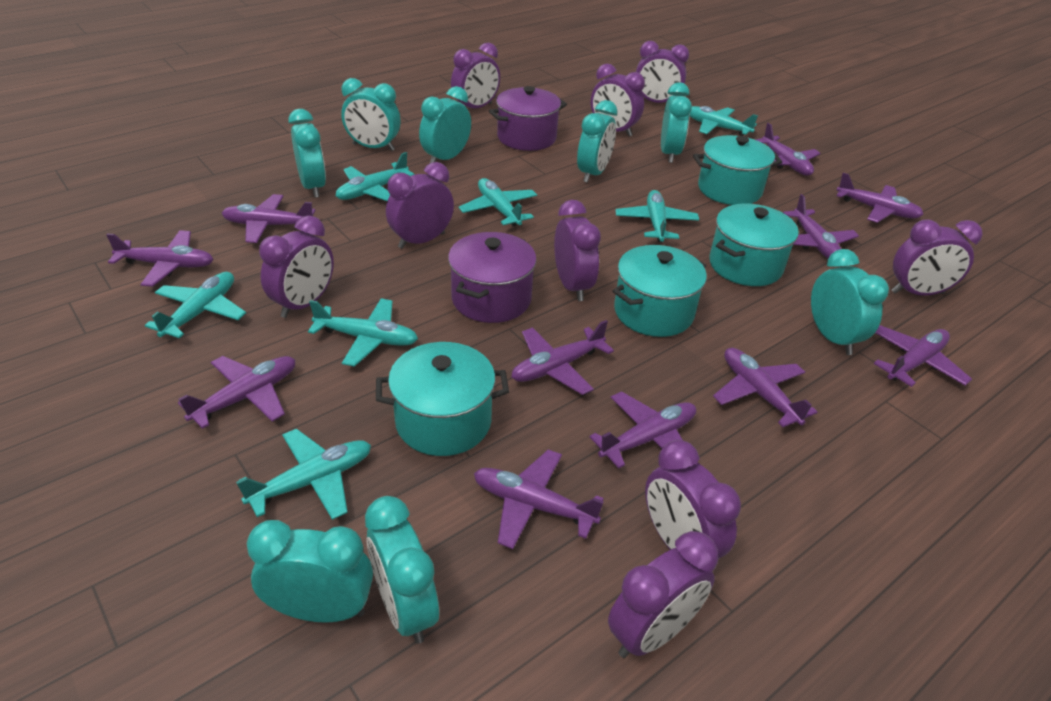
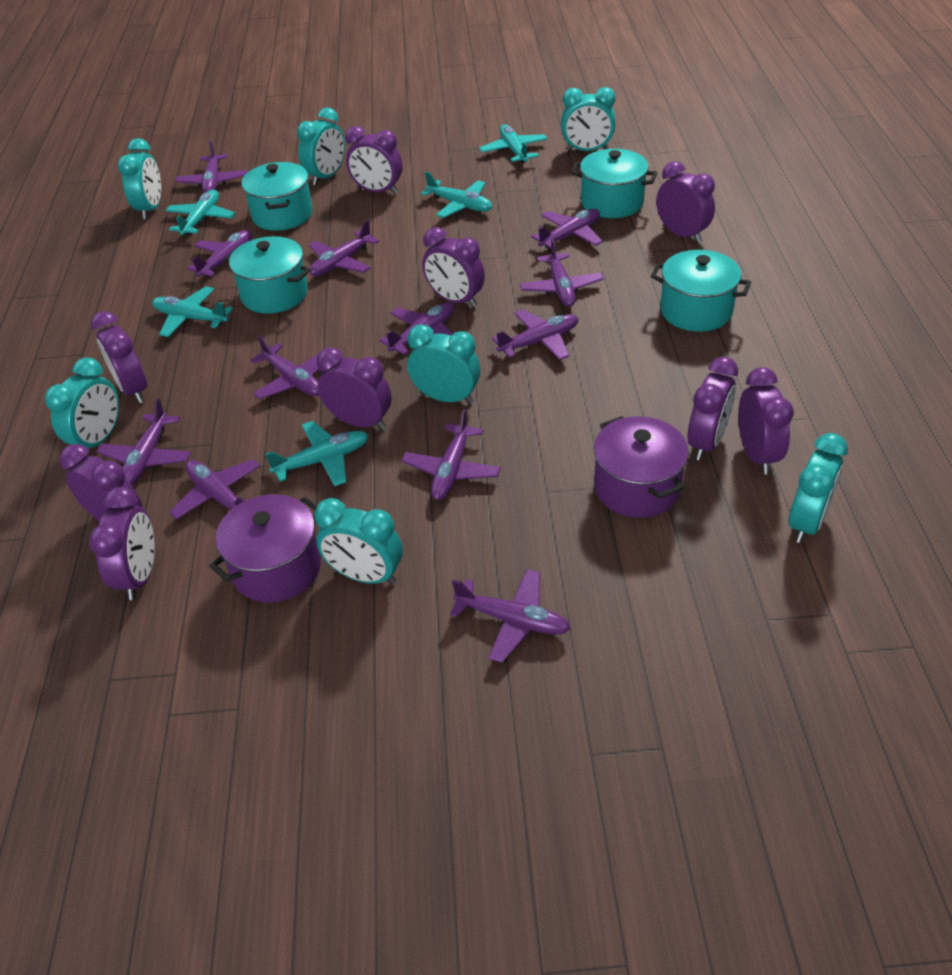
purple plane: 11 -> 12
turquoise clock: 8 -> 7
turquoise plane: 7 -> 5

